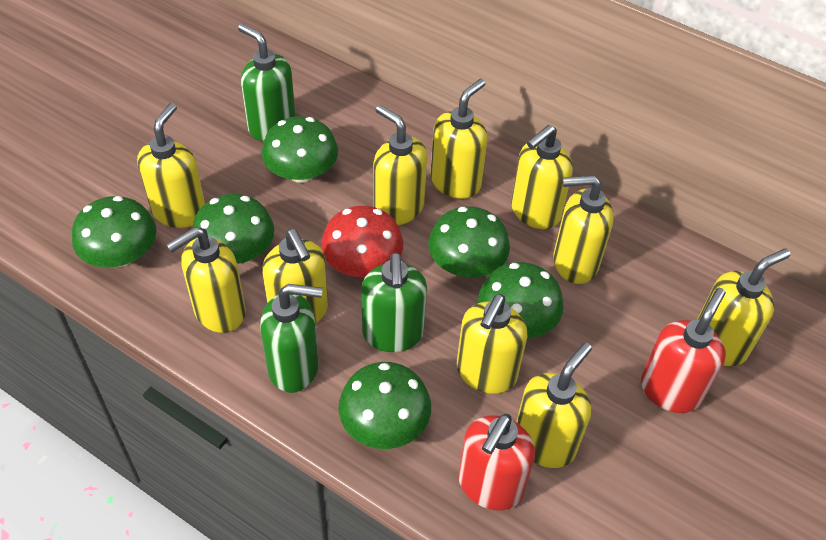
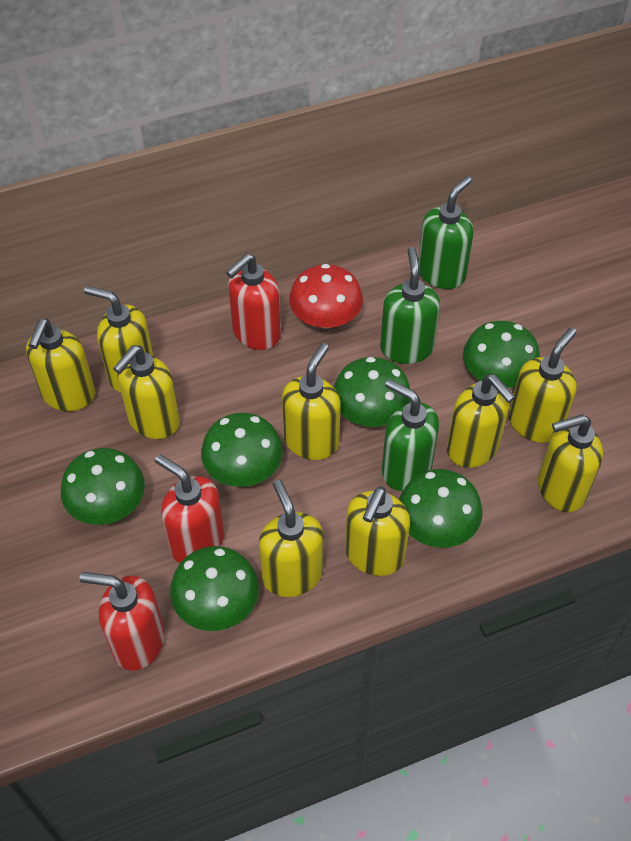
red soap dispenser: 2 -> 3
yellow soap dispenser: 10 -> 9

